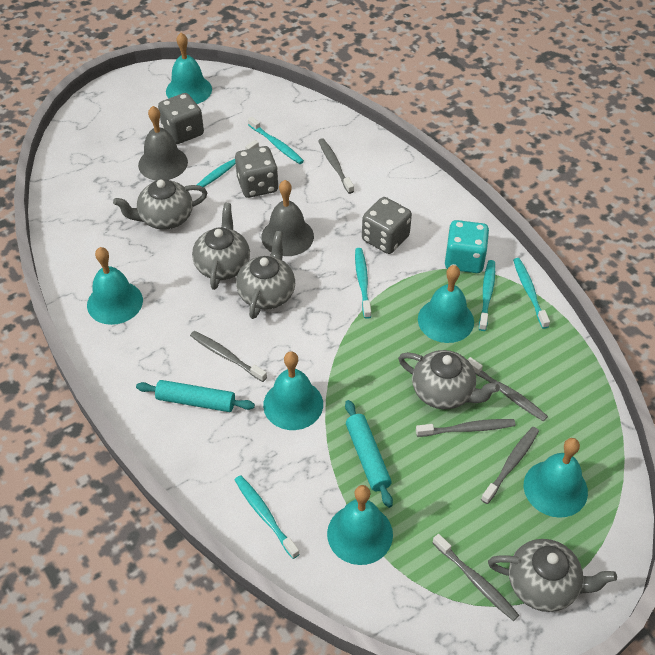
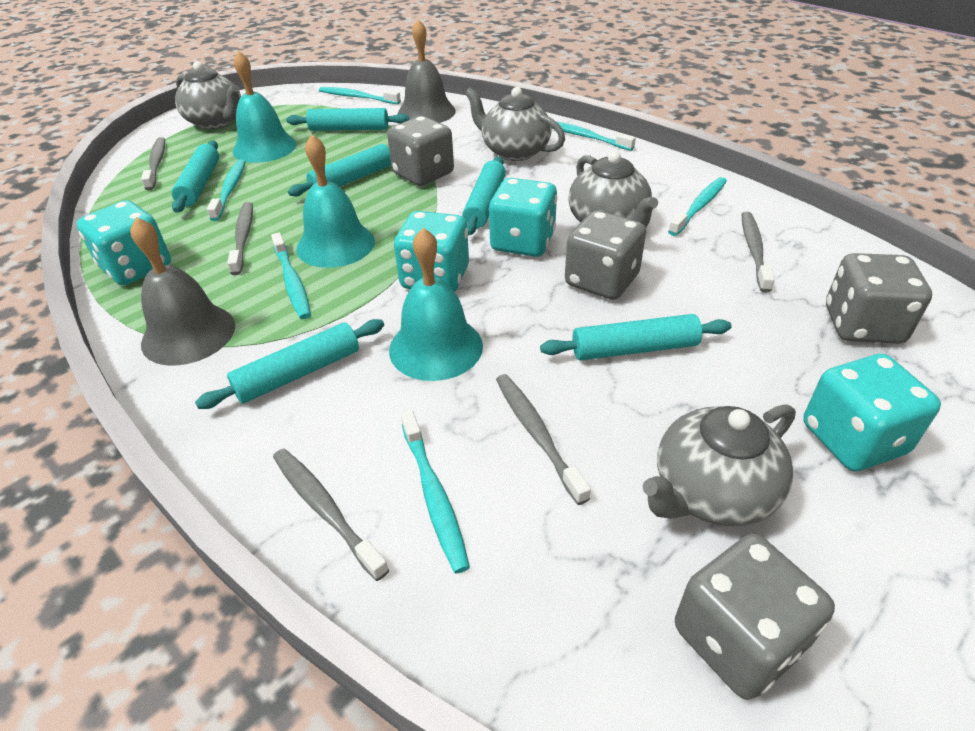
grey dice: 3 -> 4
grey teapot: 5 -> 4
grey toothbrush: 6 -> 5
turquoise bell: 6 -> 3
turquoise dice: 1 -> 4
turquoise rolling pin: 2 -> 6

